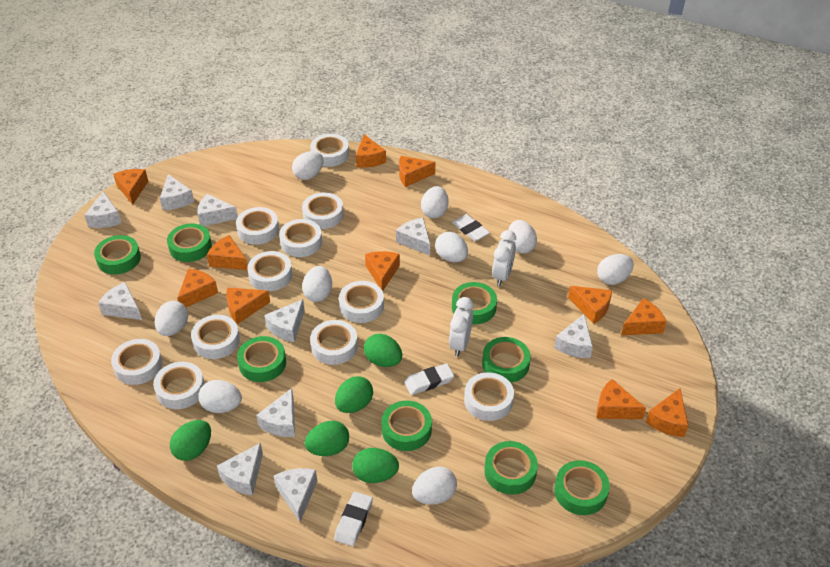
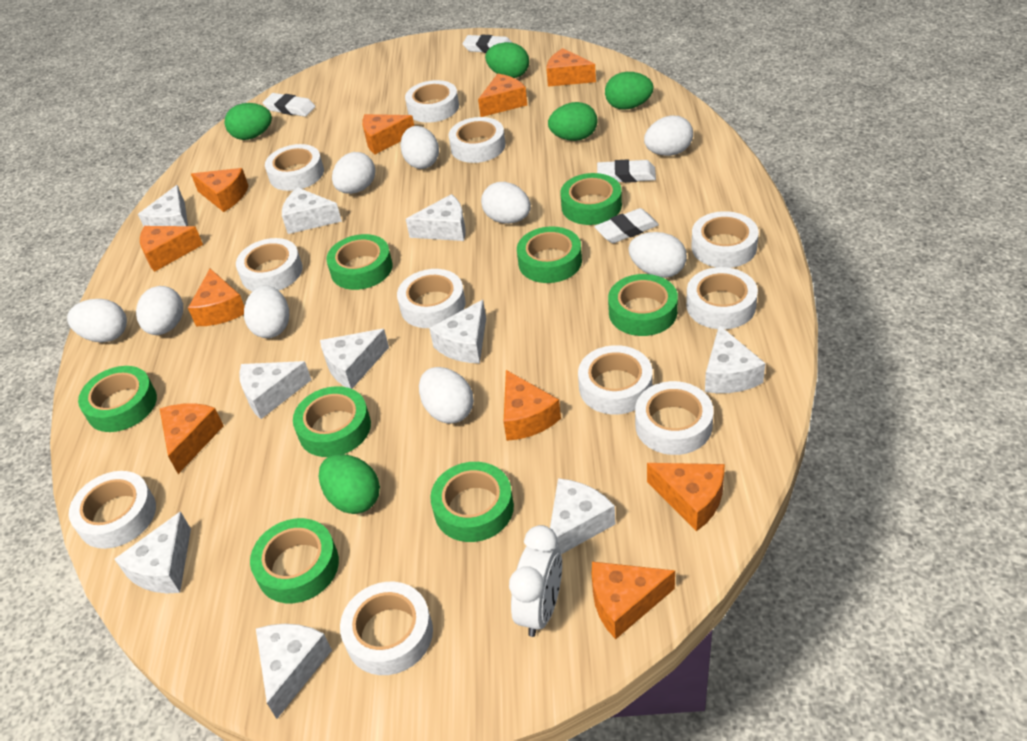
orange cheese: 11 -> 10
white clock: 2 -> 1
white eraser: 3 -> 4

